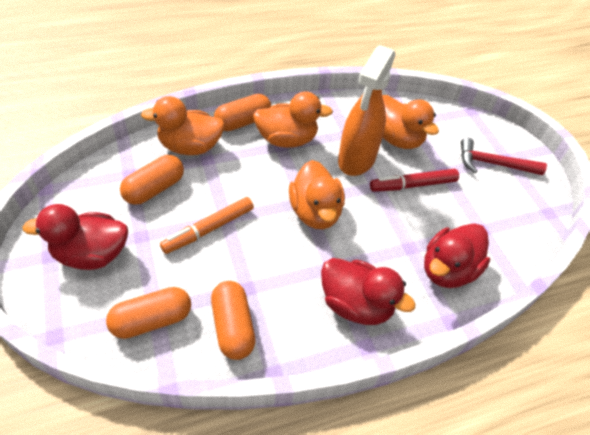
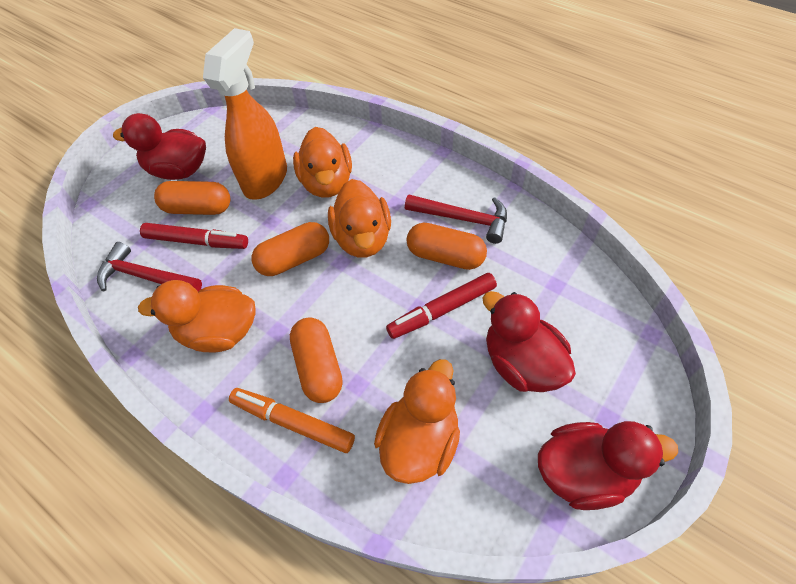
red hammer: 1 -> 2
red marker: 1 -> 2

